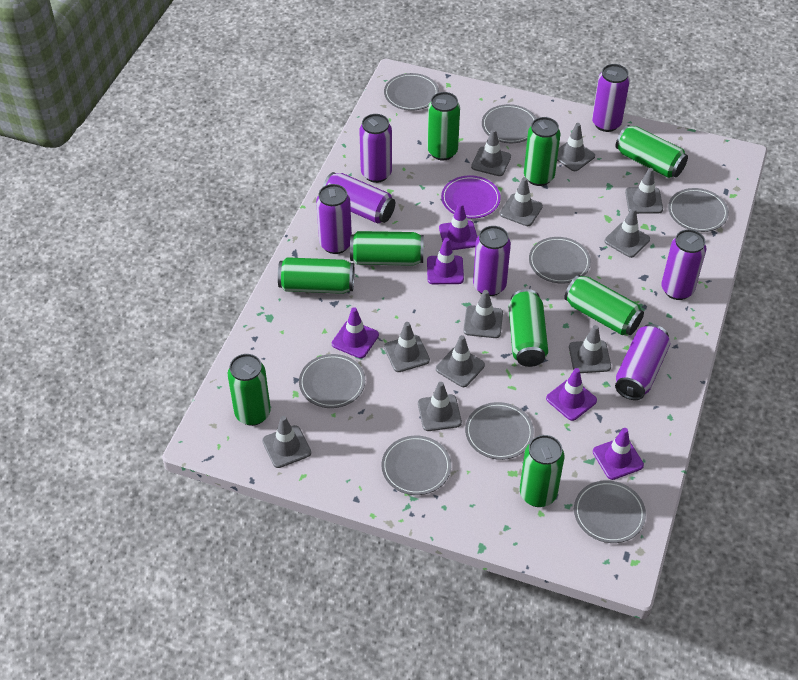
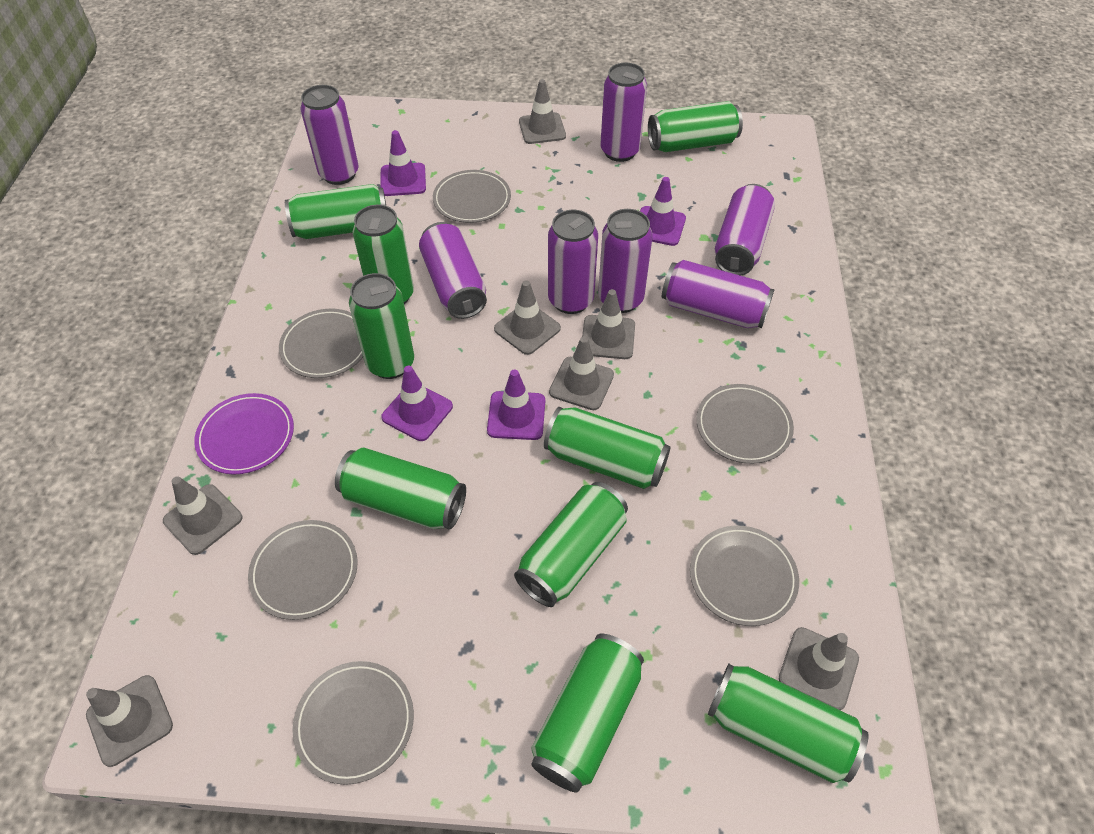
grey plate: 8 -> 6
grey traffic cone: 11 -> 7
purple traffic cone: 5 -> 4

